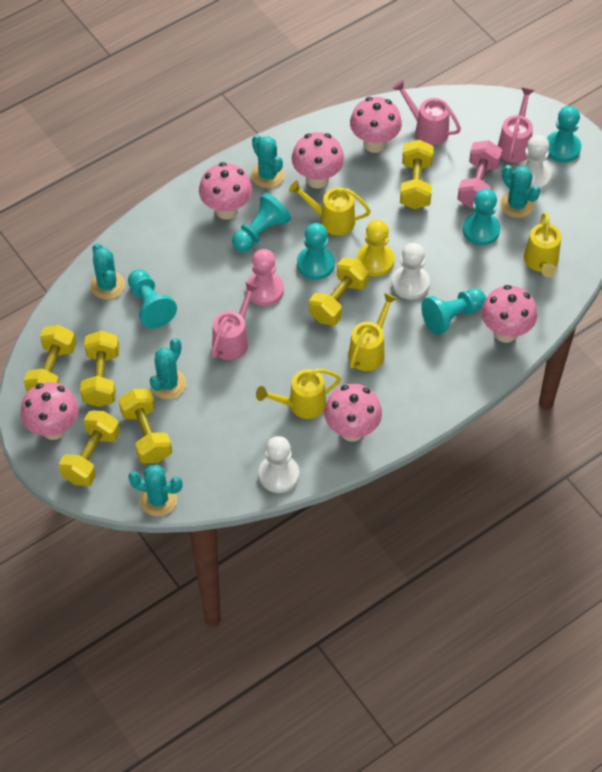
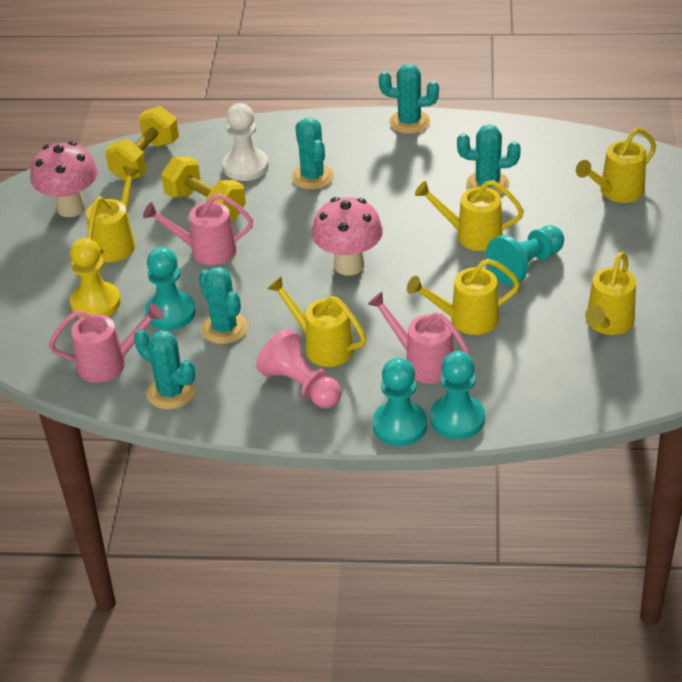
pink dumbbell: 1 -> 0
pink mushroom: 6 -> 2
turquoise pawn: 6 -> 4
white pawn: 3 -> 1
yellow dumbbell: 6 -> 2
yellow watering can: 4 -> 6

